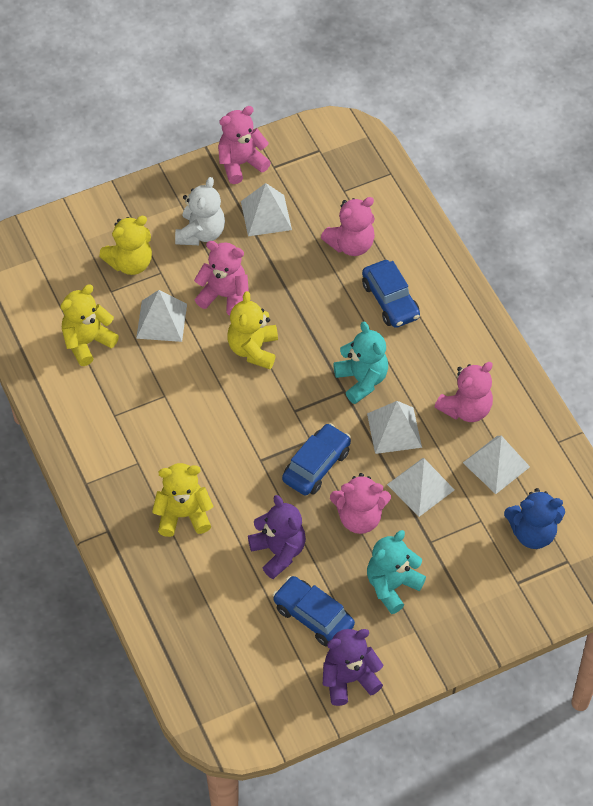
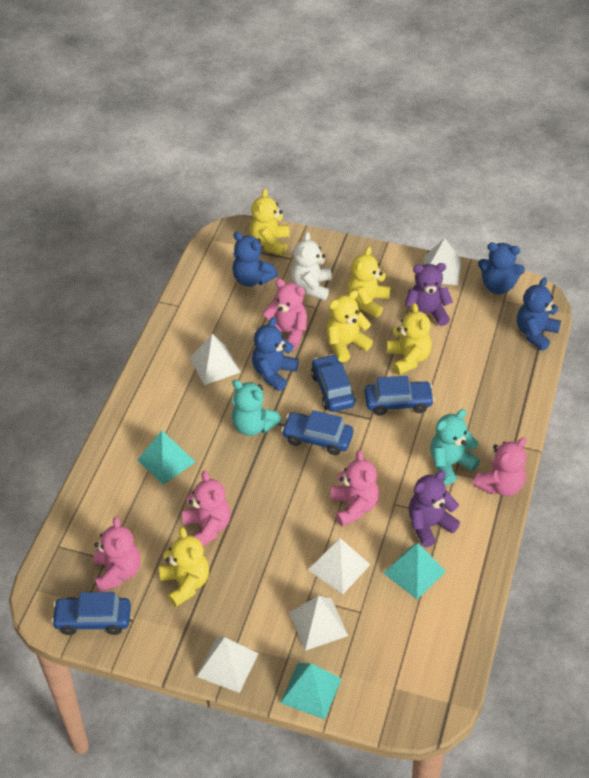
blue car: 3 -> 4
blue teddy bear: 1 -> 4
turquoise pyramid: 0 -> 3
yellow teddy bear: 4 -> 5

